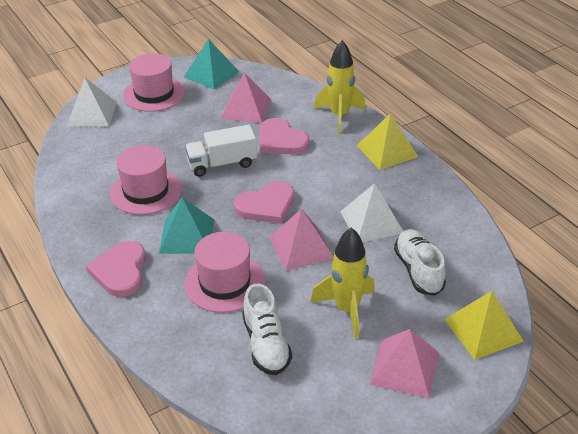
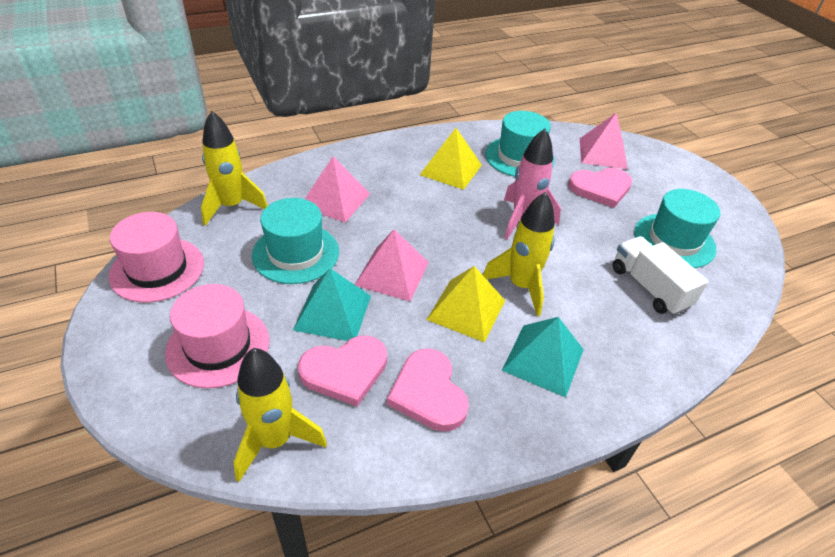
pink hat: 3 -> 2
pink rocket: 0 -> 1
turquoise hat: 0 -> 3
white pyramid: 2 -> 0
white shoe: 2 -> 0
yellow rocket: 2 -> 3

